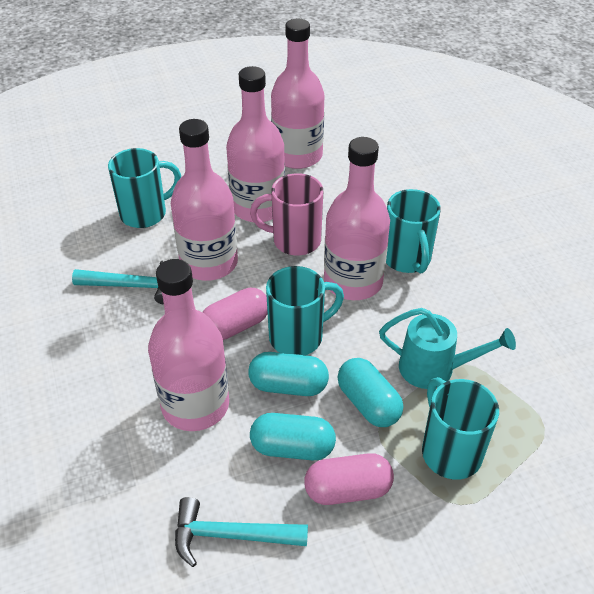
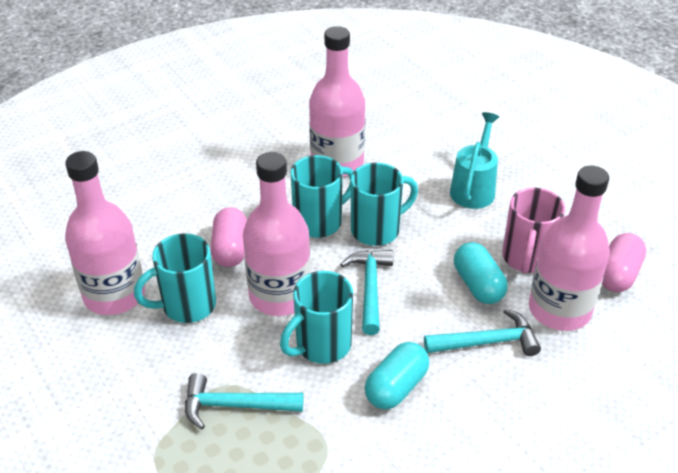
pink bottle: 5 -> 4
turquoise capsule: 3 -> 2
turquoise hammer: 2 -> 3

